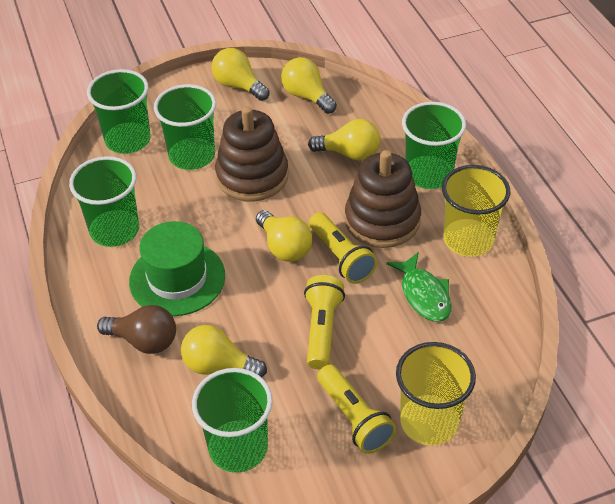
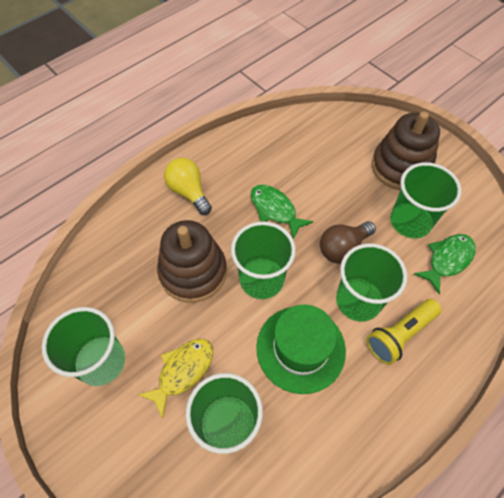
green fish: 1 -> 2
yellow cup: 2 -> 0
yellow fish: 0 -> 1
yellow flashlight: 3 -> 1
yellow light bulb: 5 -> 1

